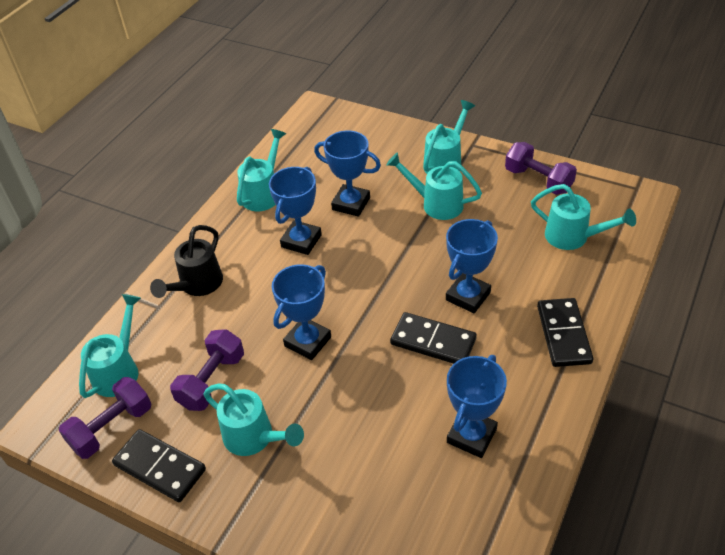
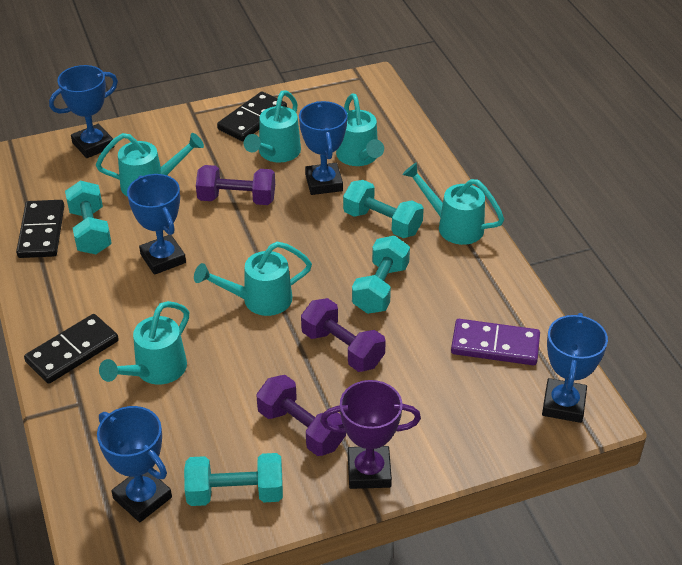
black watering can: 1 -> 0
purple domino: 0 -> 1
purple trophy: 0 -> 1
turquoise dumbbell: 0 -> 4

